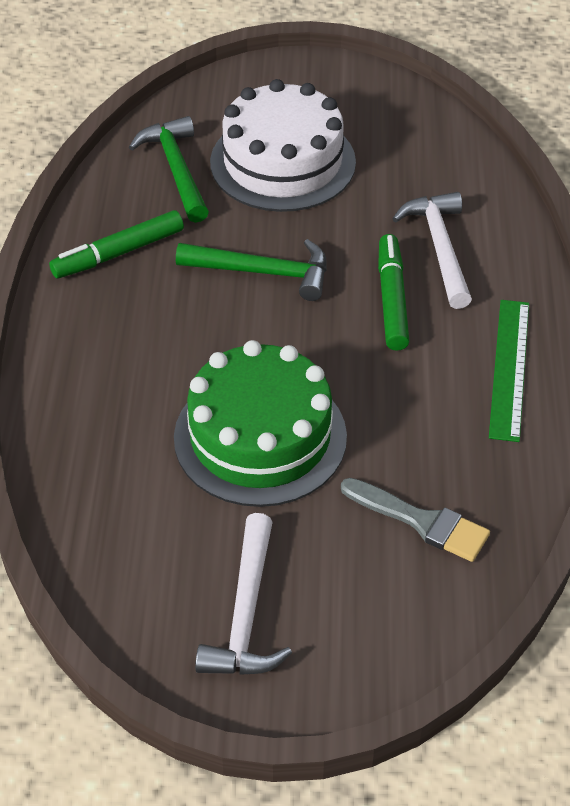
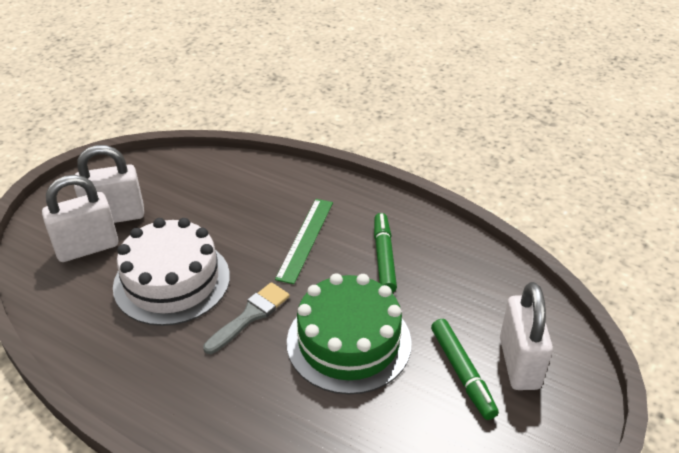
green hammer: 2 -> 0
white hammer: 2 -> 0
white padlock: 0 -> 3

